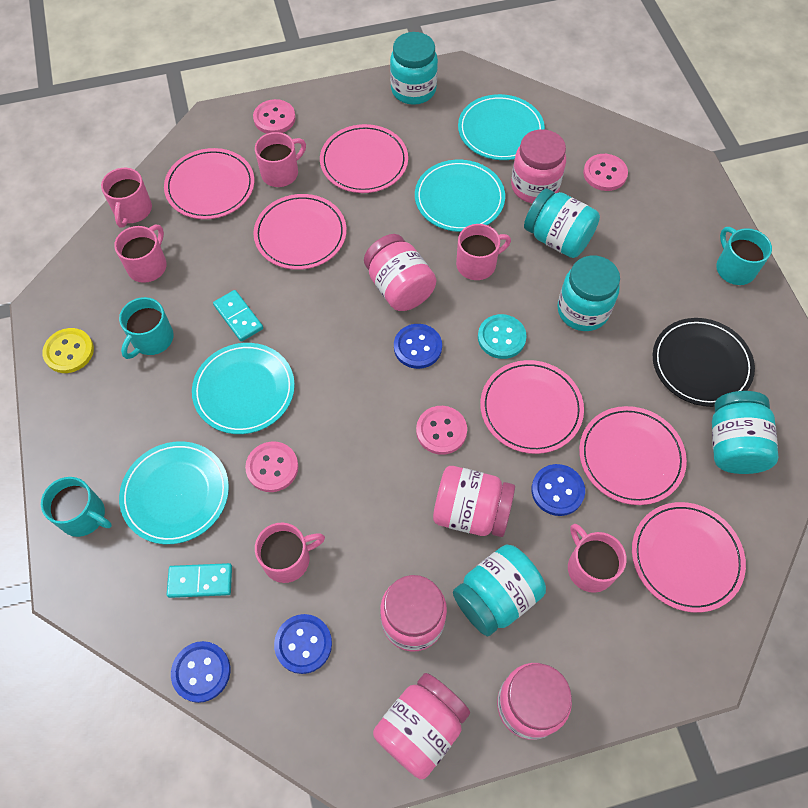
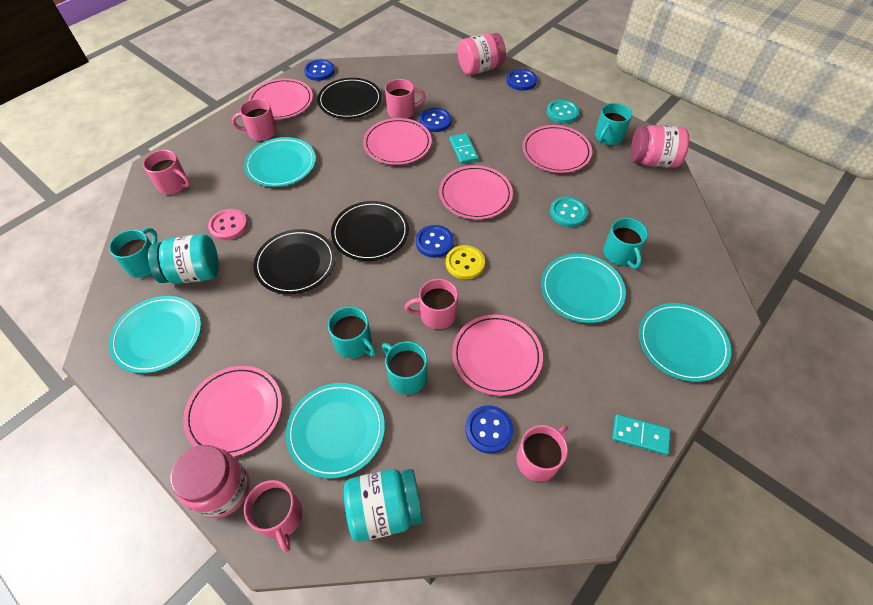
black plate: 1 -> 3
blue button: 4 -> 5
pink button: 4 -> 1
pink jar: 6 -> 3
turquoise button: 1 -> 2
turquoise jar: 5 -> 2
turquoise mug: 3 -> 5
turquoise plate: 4 -> 5

